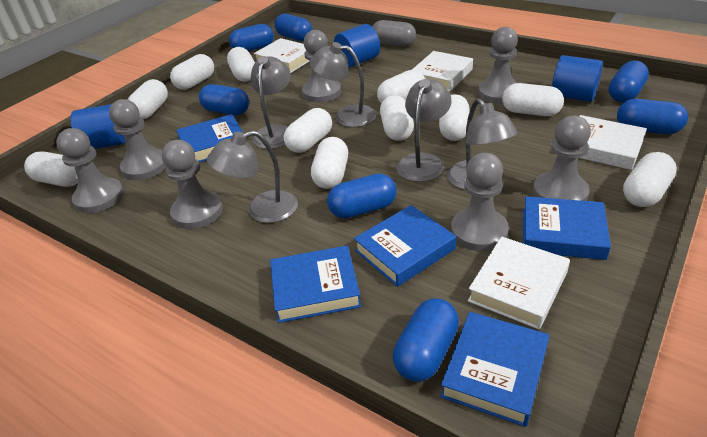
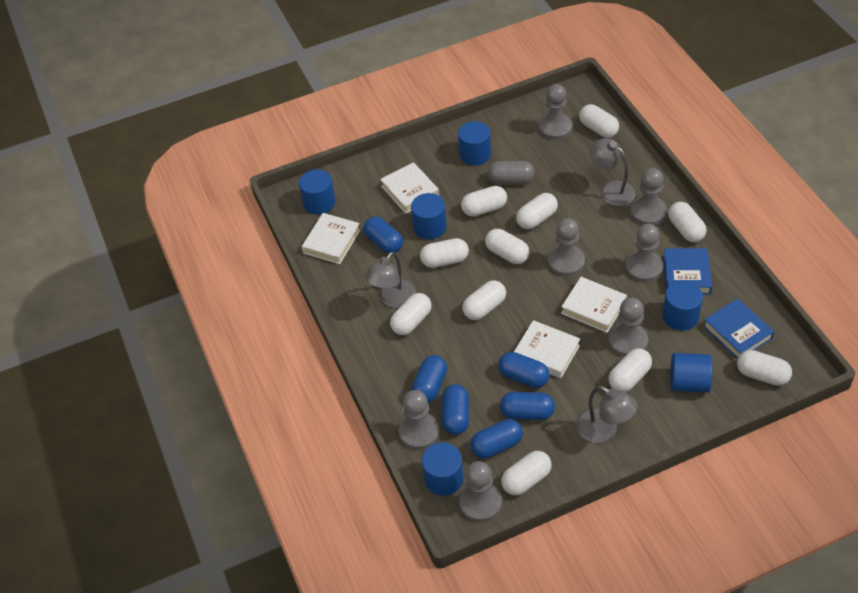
blue book: 5 -> 2
blue capsule: 7 -> 6
blue cylinder: 3 -> 6
grey lamp: 5 -> 3

